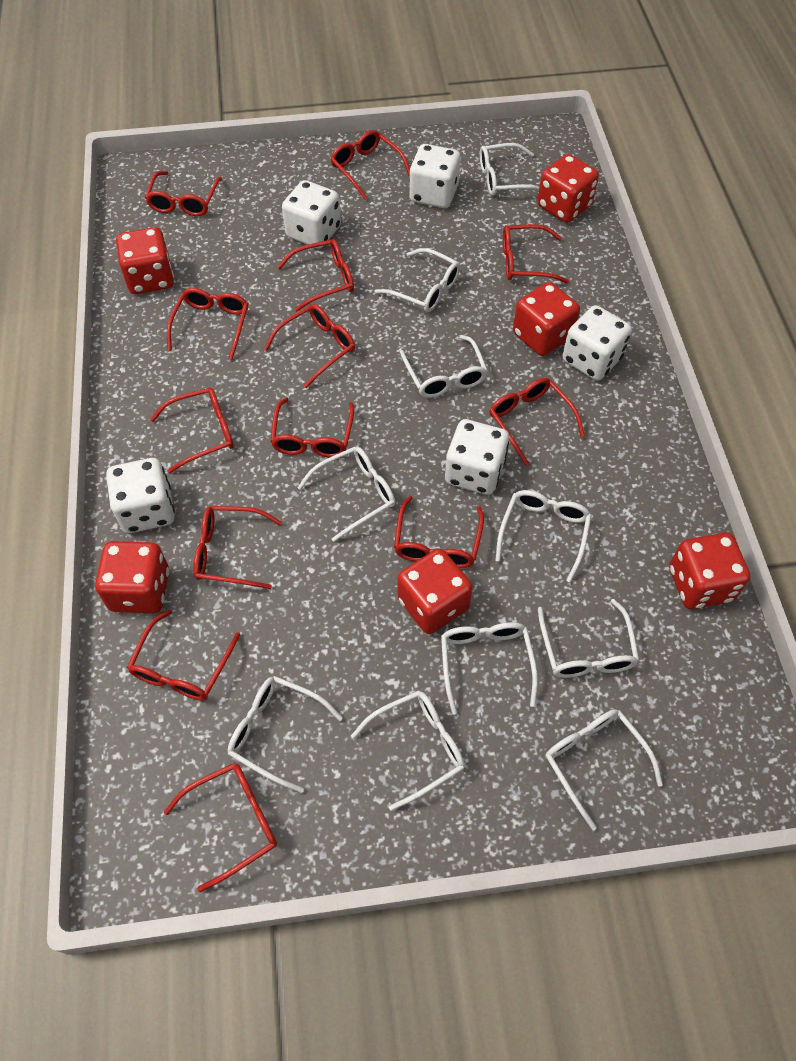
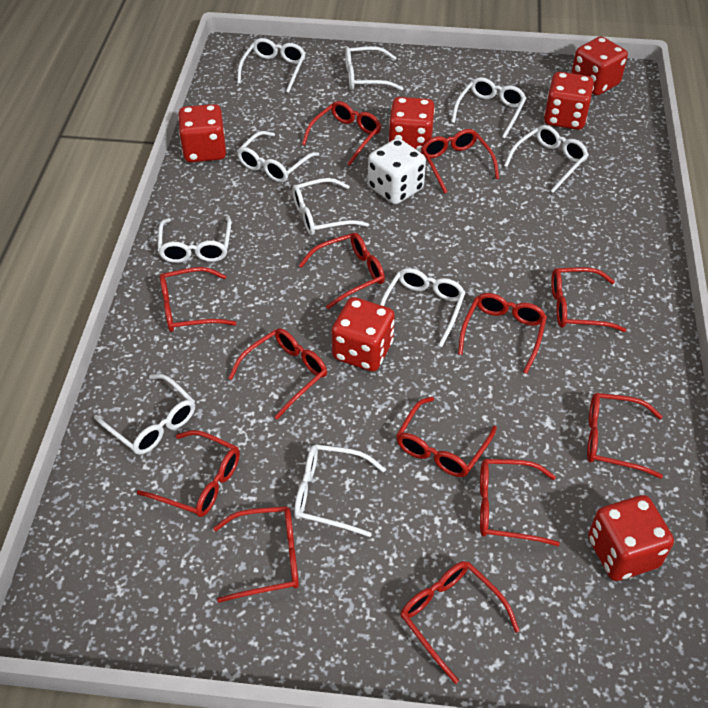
white dice: 5 -> 1

